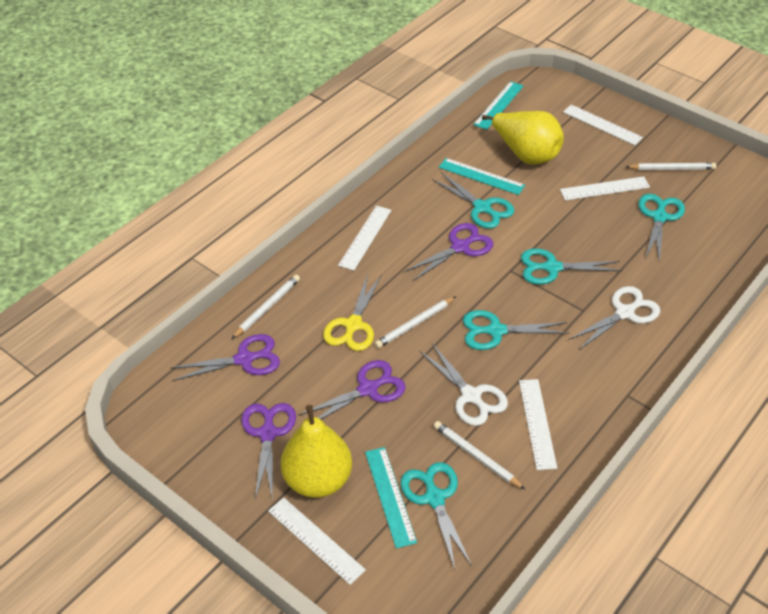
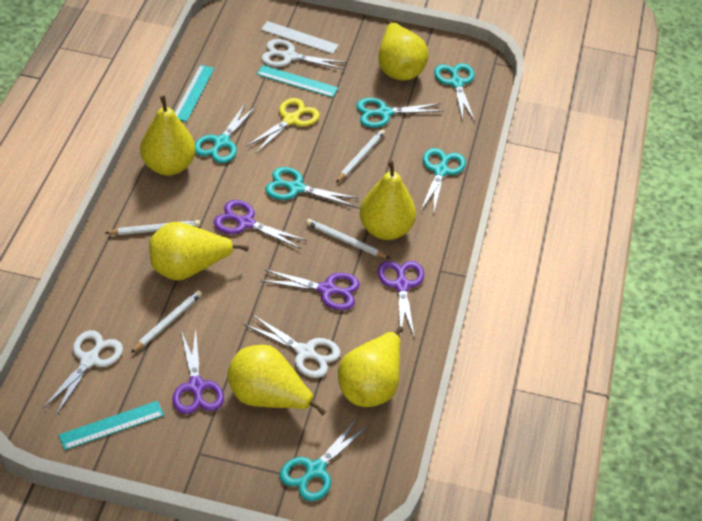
turquoise scissors: 5 -> 6
white ruler: 5 -> 1
white scissors: 2 -> 3
yellow pear: 2 -> 6

